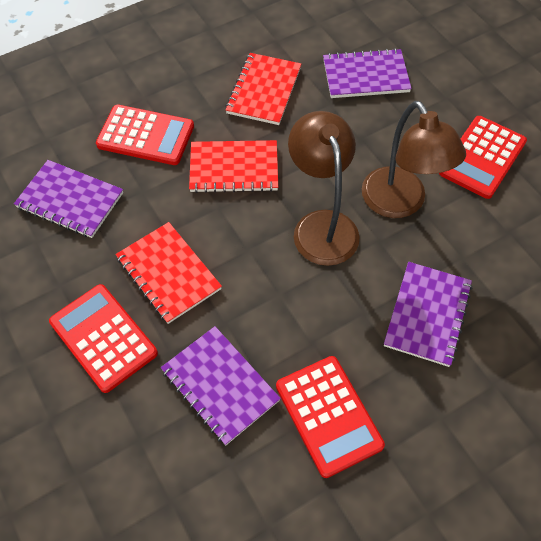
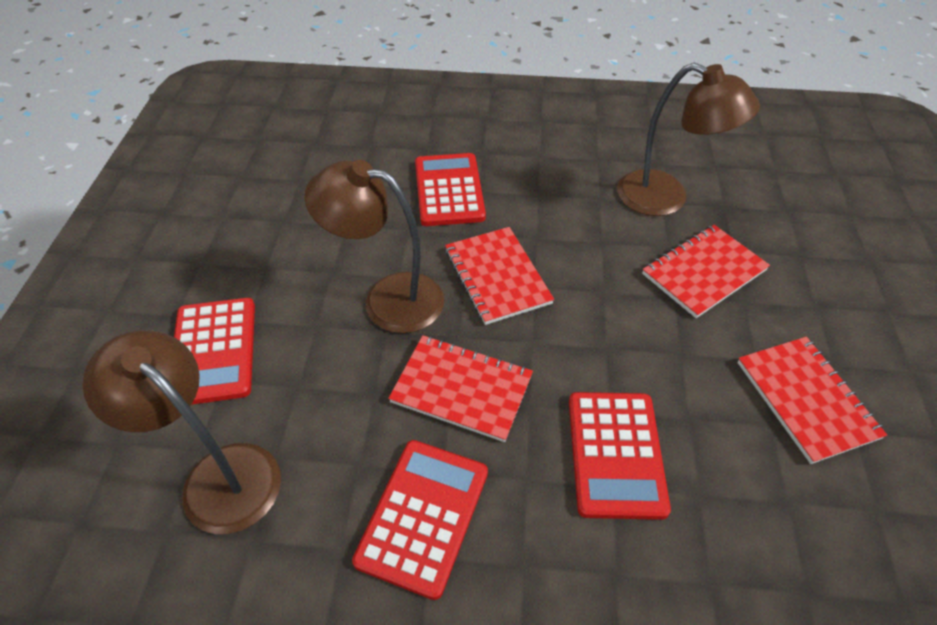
brown lamp: 2 -> 3
purple notebook: 4 -> 0
red notebook: 3 -> 4

